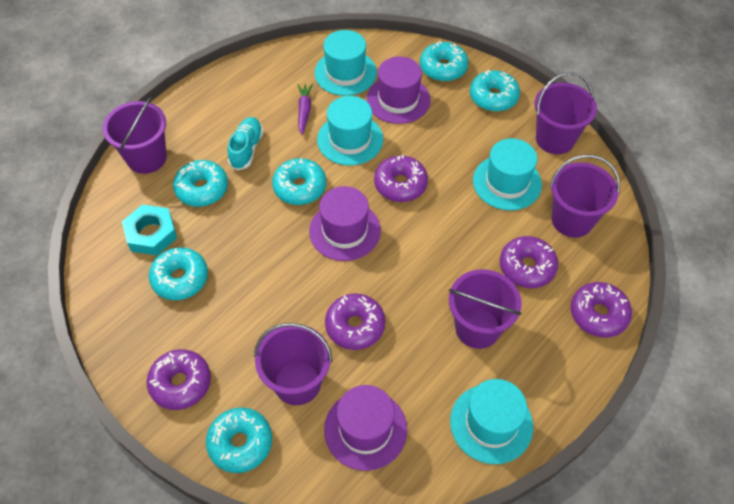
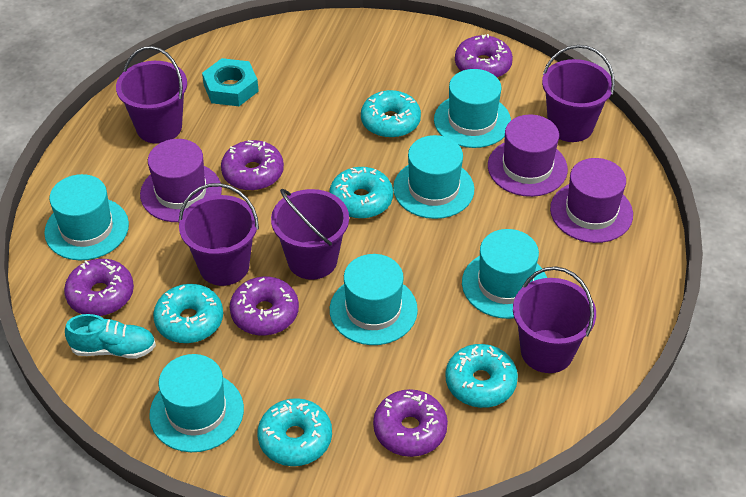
purple carrot: 1 -> 0
turquoise donut: 6 -> 5
turquoise hat: 4 -> 6

